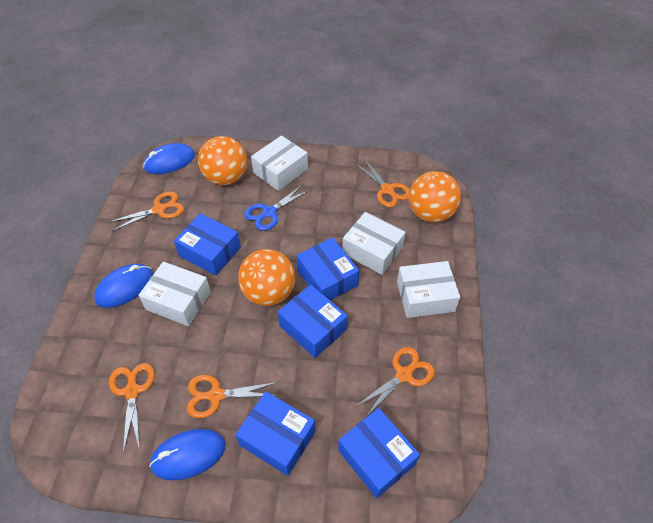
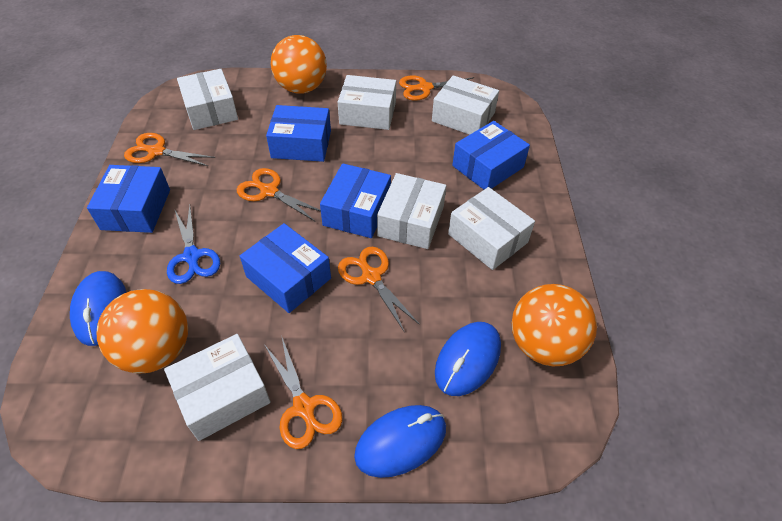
white box: 4 -> 6

